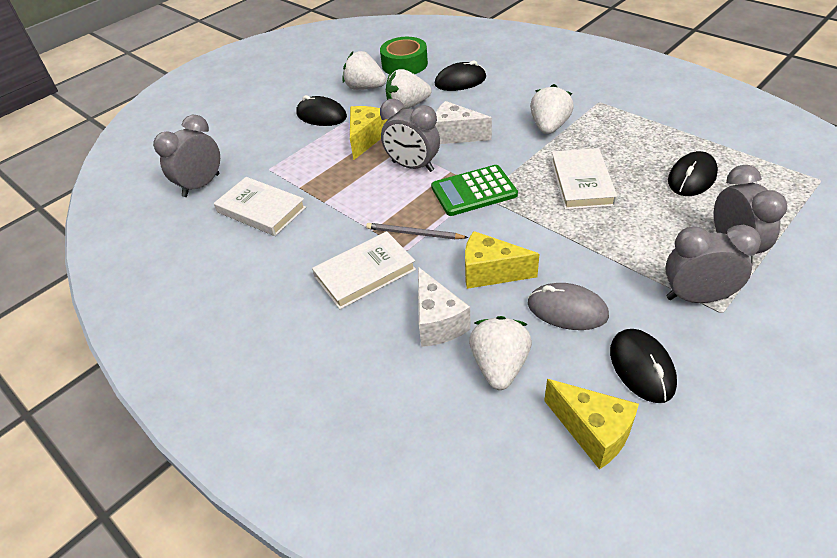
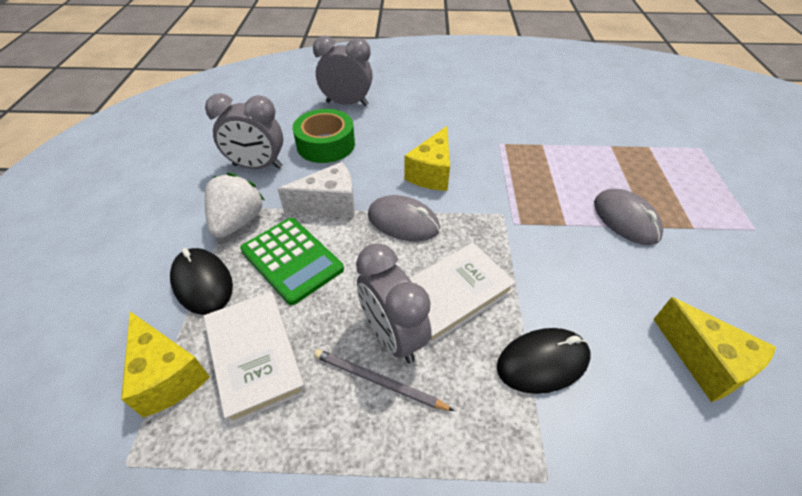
black mouse: 4 -> 2
grey clock: 4 -> 3
grey mouse: 1 -> 2
white book: 3 -> 2
white cheese: 2 -> 1
white strawberry: 4 -> 1

